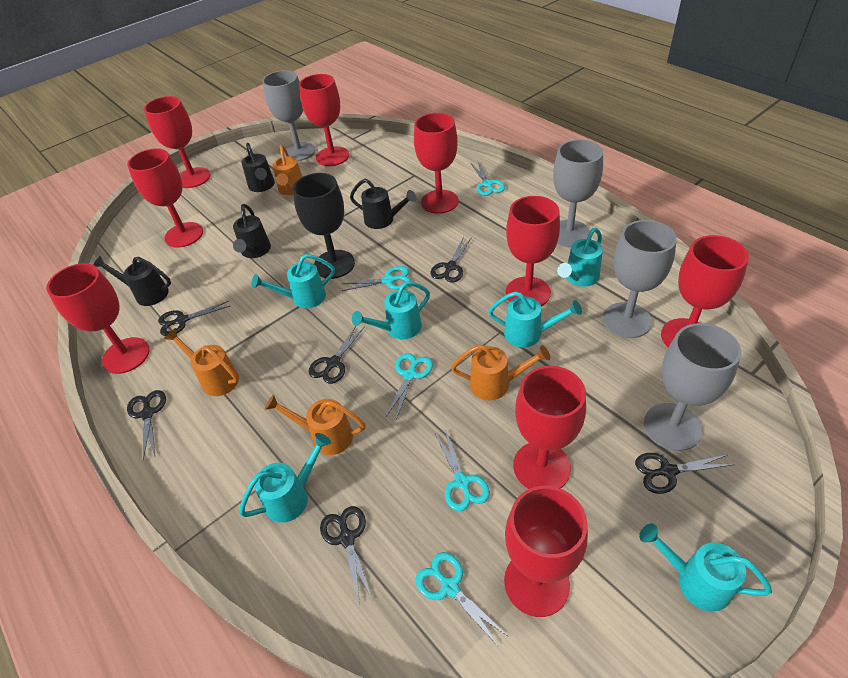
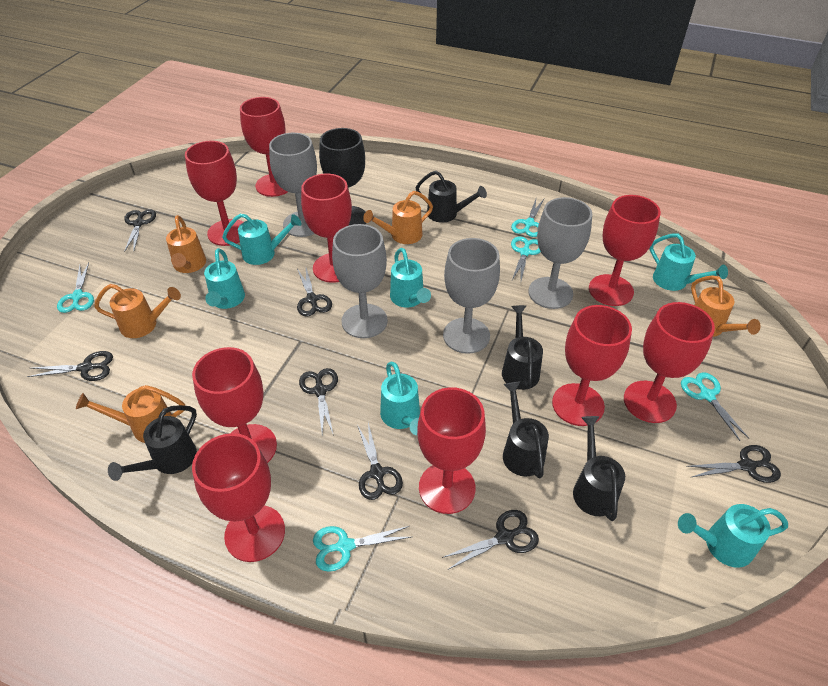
black scissors: 6 -> 7
black watering can: 4 -> 5
orange watering can: 4 -> 5

